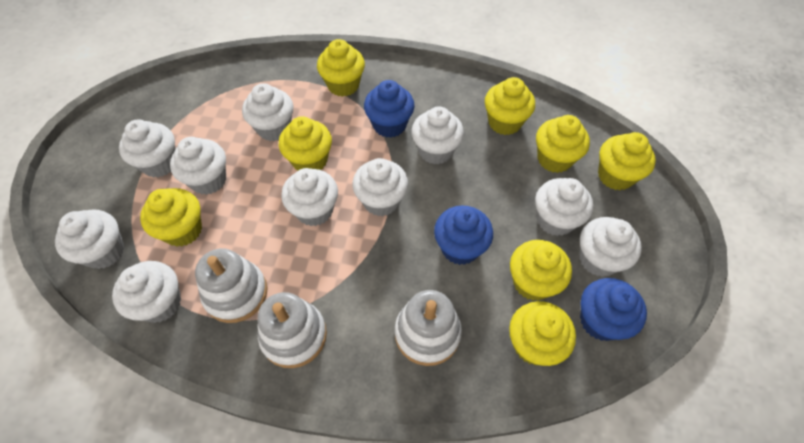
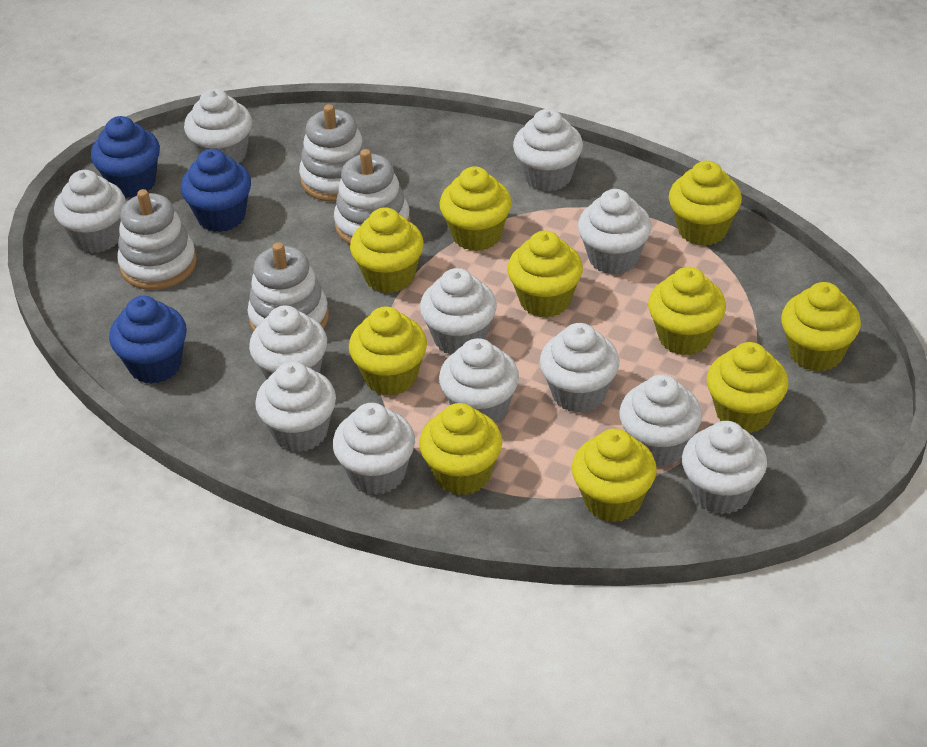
white cupcake: 10 -> 12
white stacking toy: 3 -> 4
yellow cupcake: 8 -> 10

